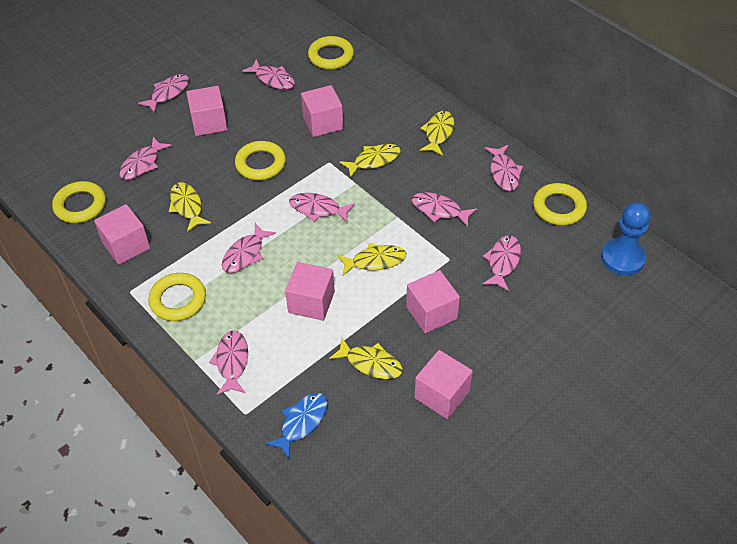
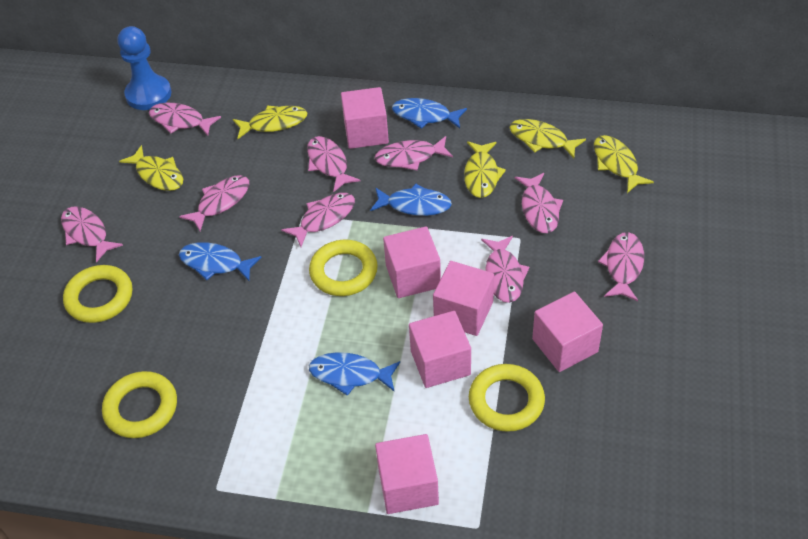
blue fish: 1 -> 4
yellow ring: 5 -> 4

